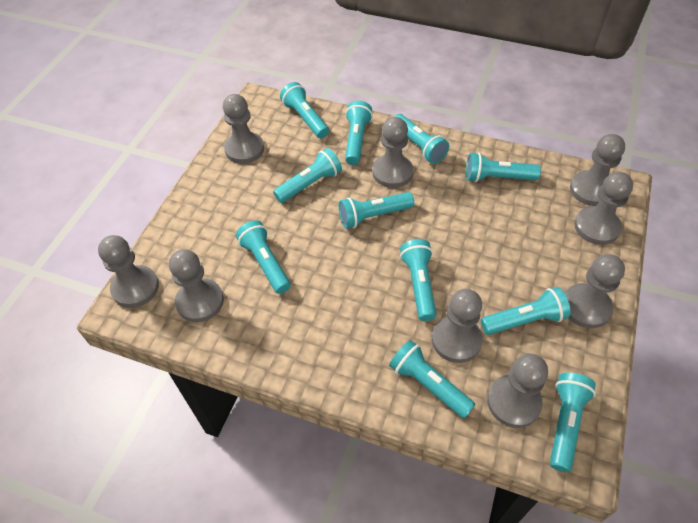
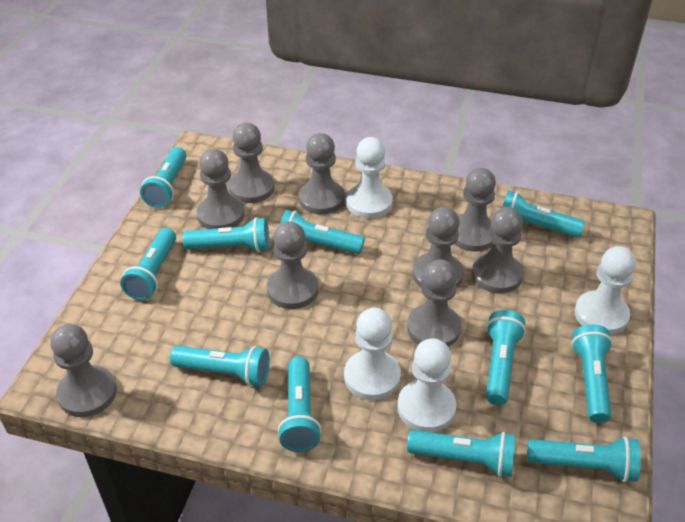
white pawn: 0 -> 4

